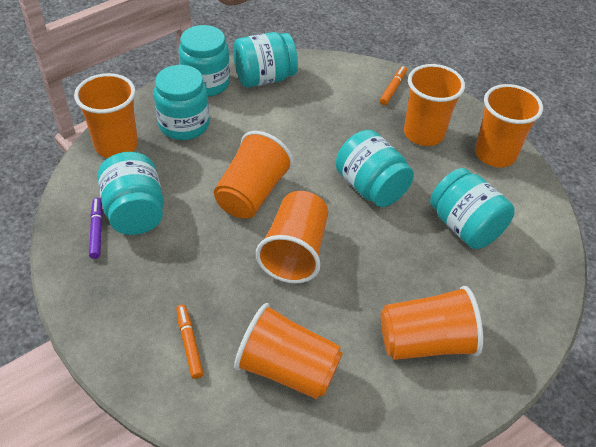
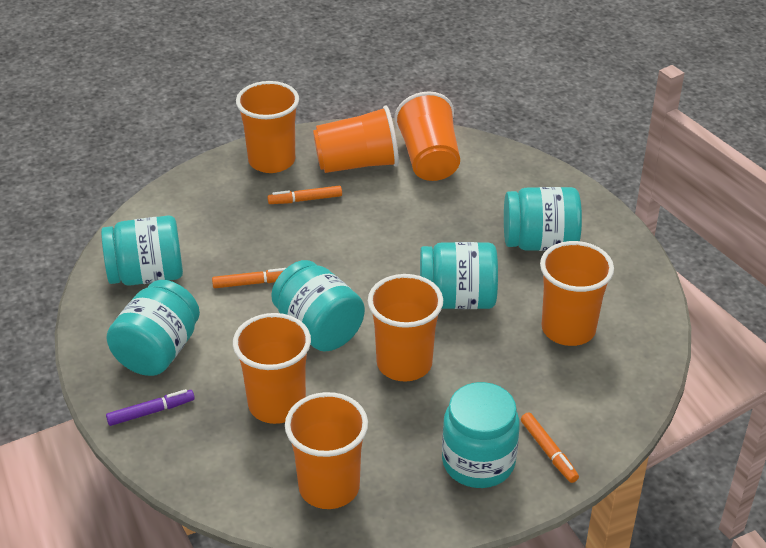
orange marker: 2 -> 3

